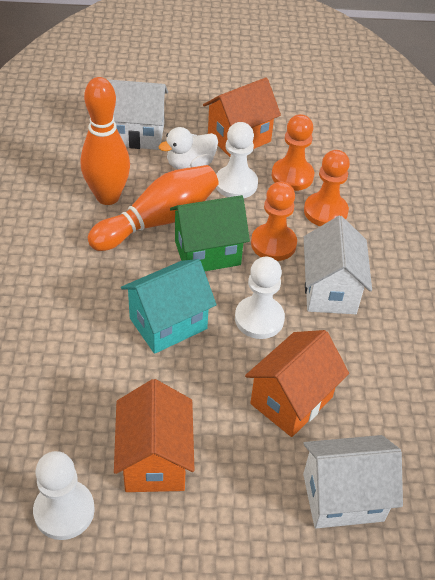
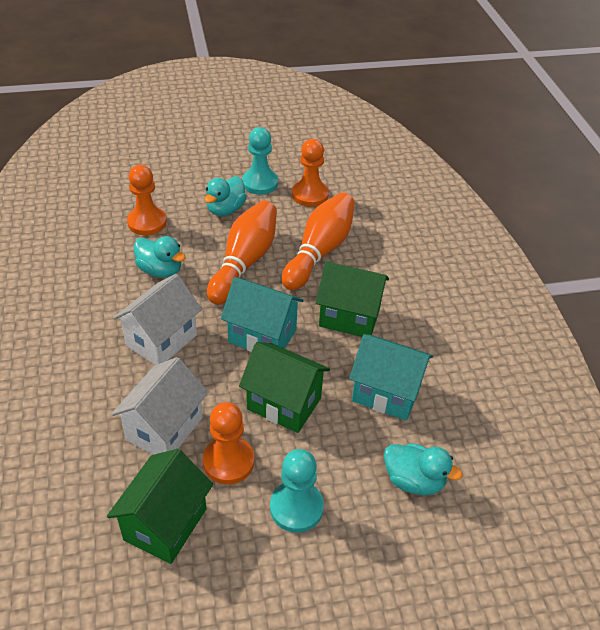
green house: 1 -> 3
orange house: 3 -> 0
turquoise duck: 0 -> 3
turquoise house: 1 -> 2
turquoise pawn: 0 -> 2
white duck: 1 -> 0
white house: 3 -> 2
white pawn: 3 -> 0

